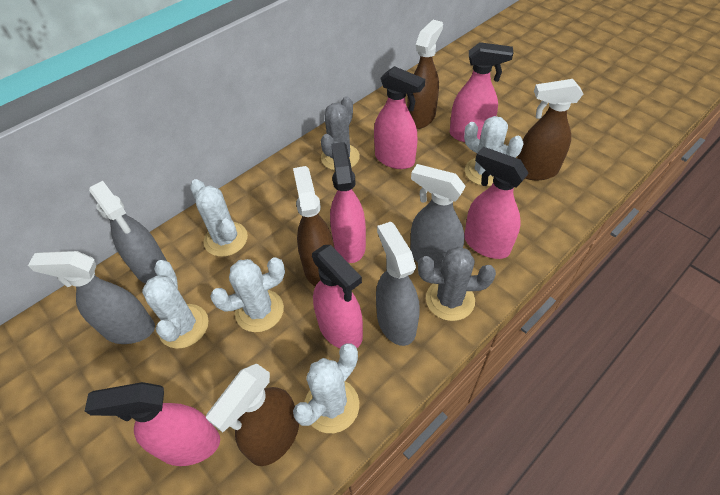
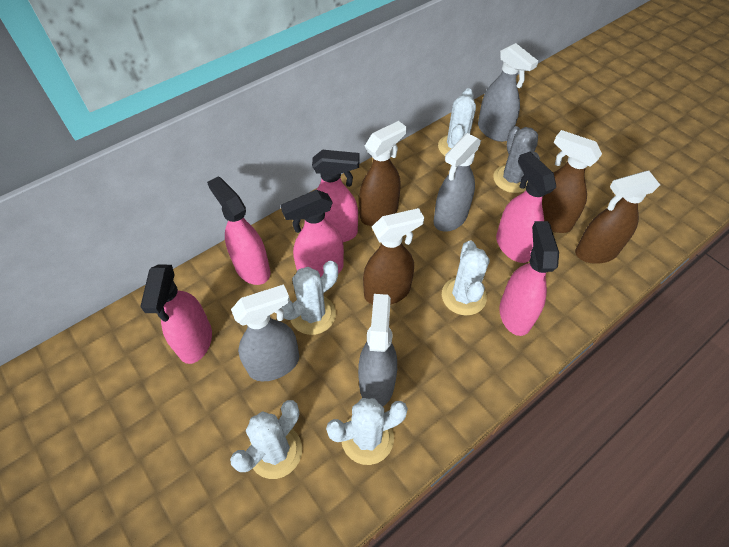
grey cactus: 2 -> 1

